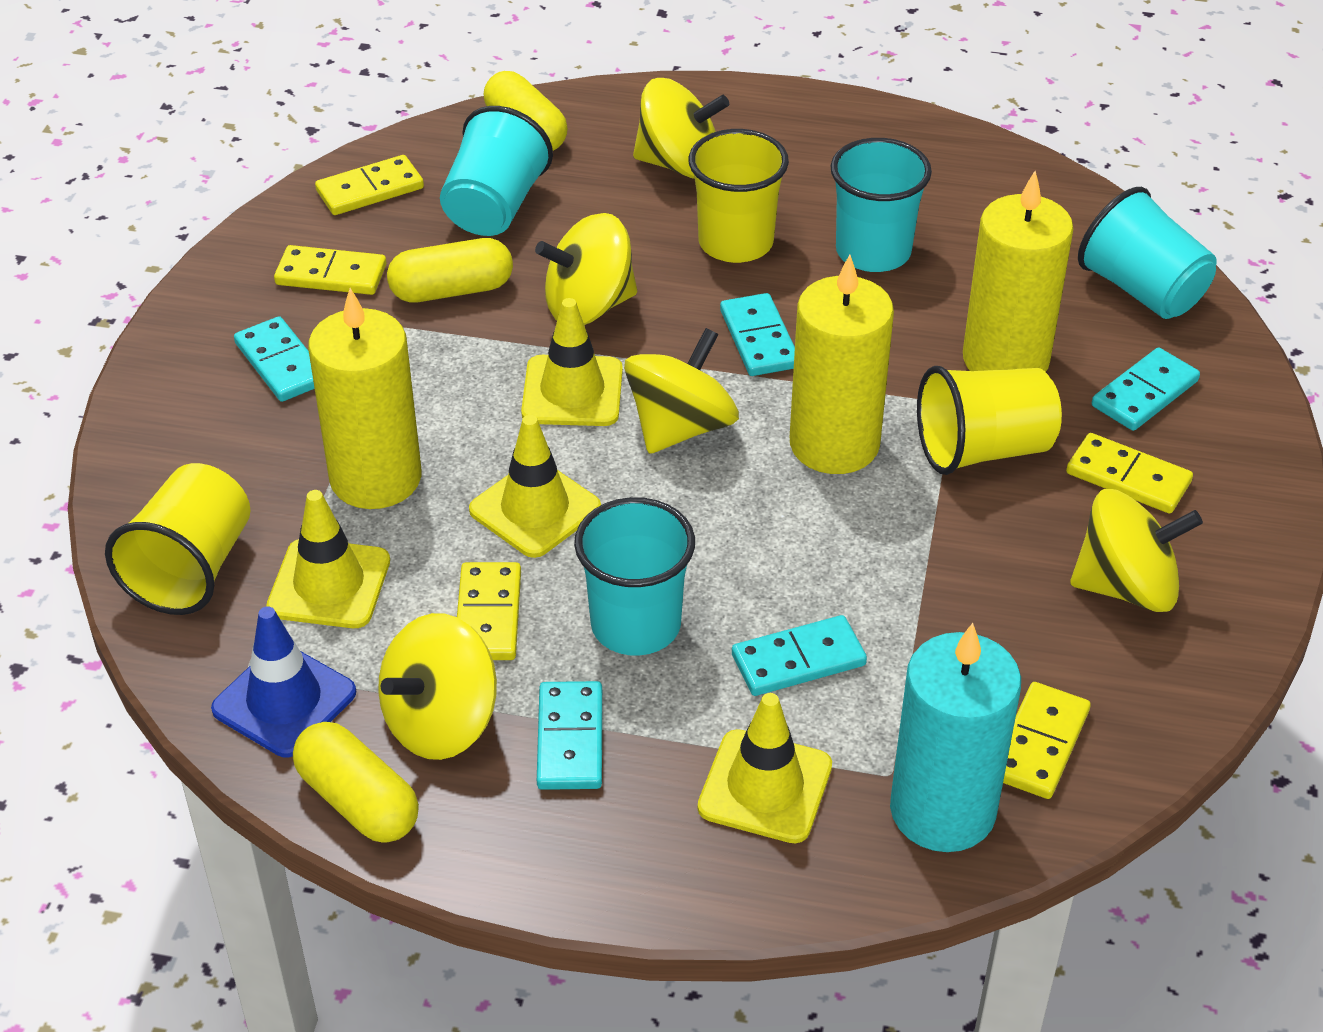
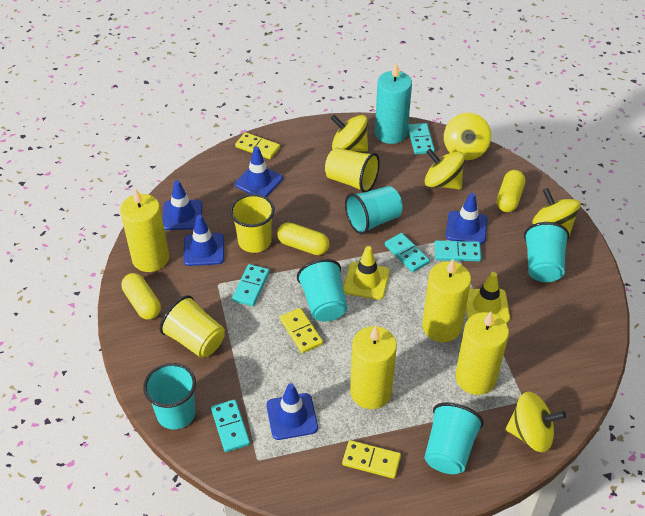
blue traffic cone: 1 -> 5
turquoise cup: 4 -> 5
yellow candle: 3 -> 4
yellow domino: 5 -> 3
yellow traffic cone: 4 -> 2

